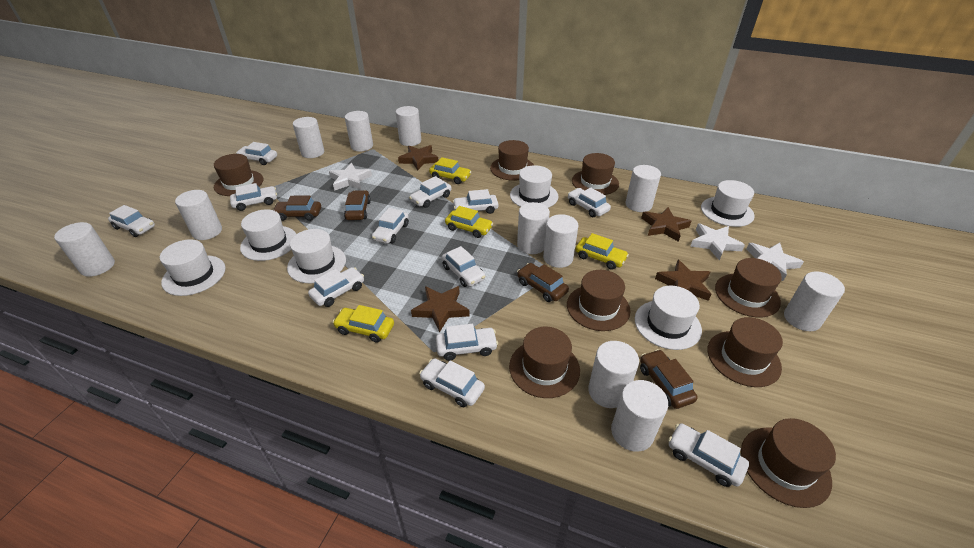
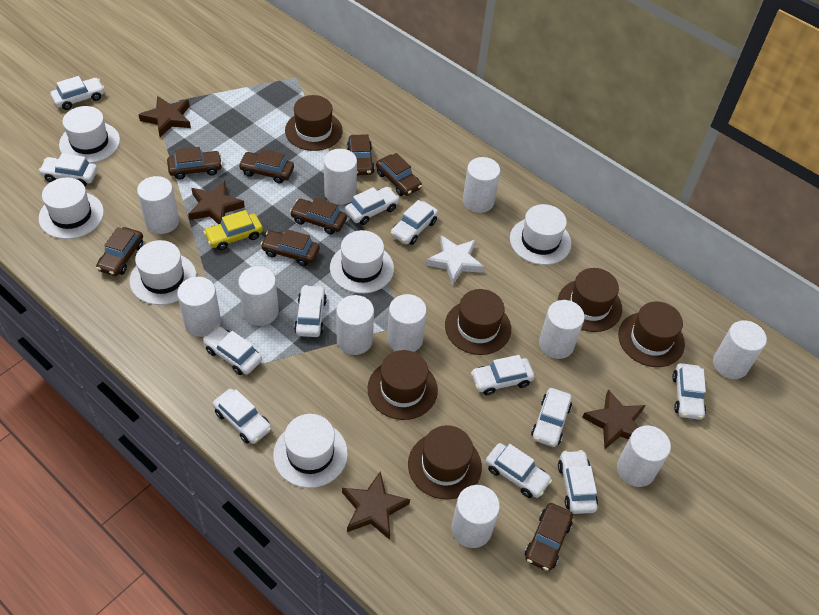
brown car: 4 -> 8
brown hat: 8 -> 6
white star: 3 -> 1
yellow car: 4 -> 1

